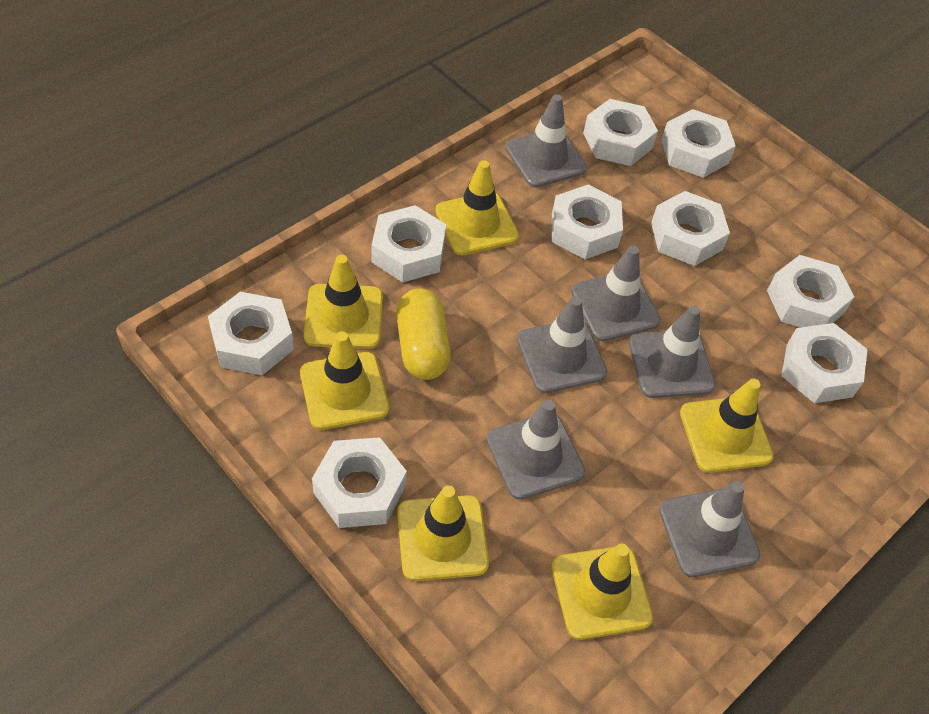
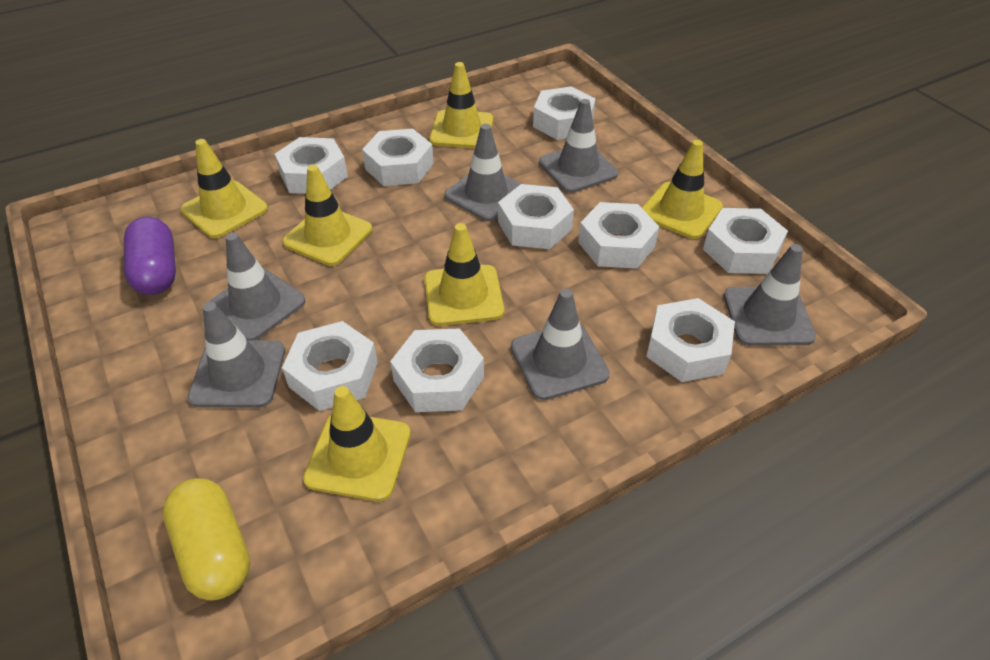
purple capsule: 0 -> 1

